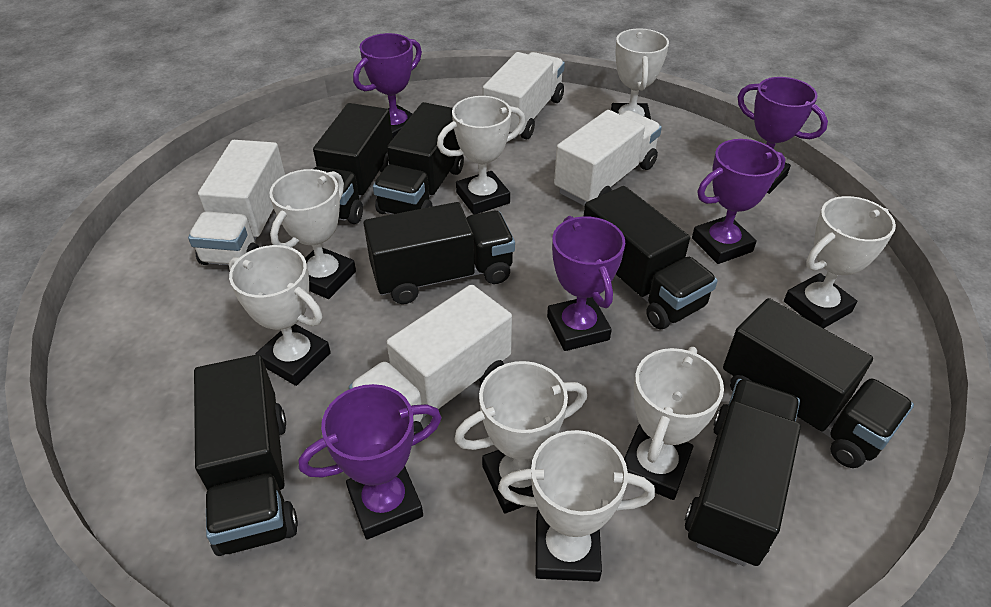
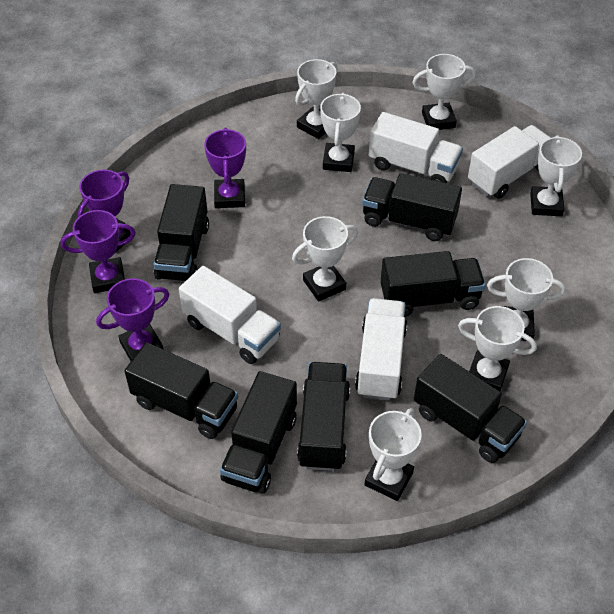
purple trophy: 5 -> 4

